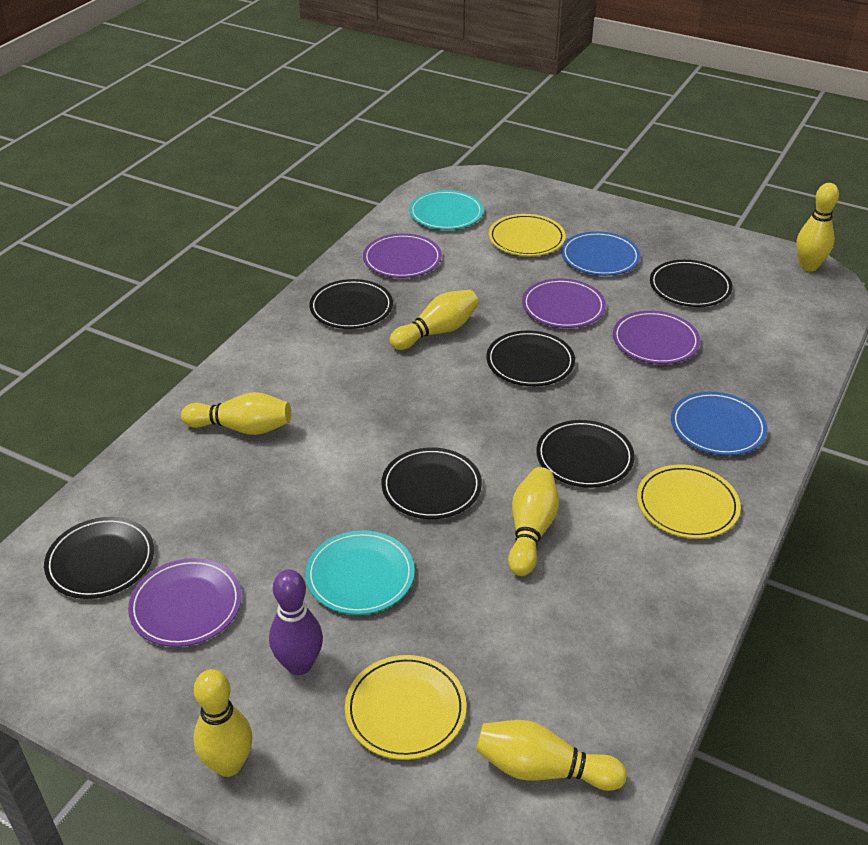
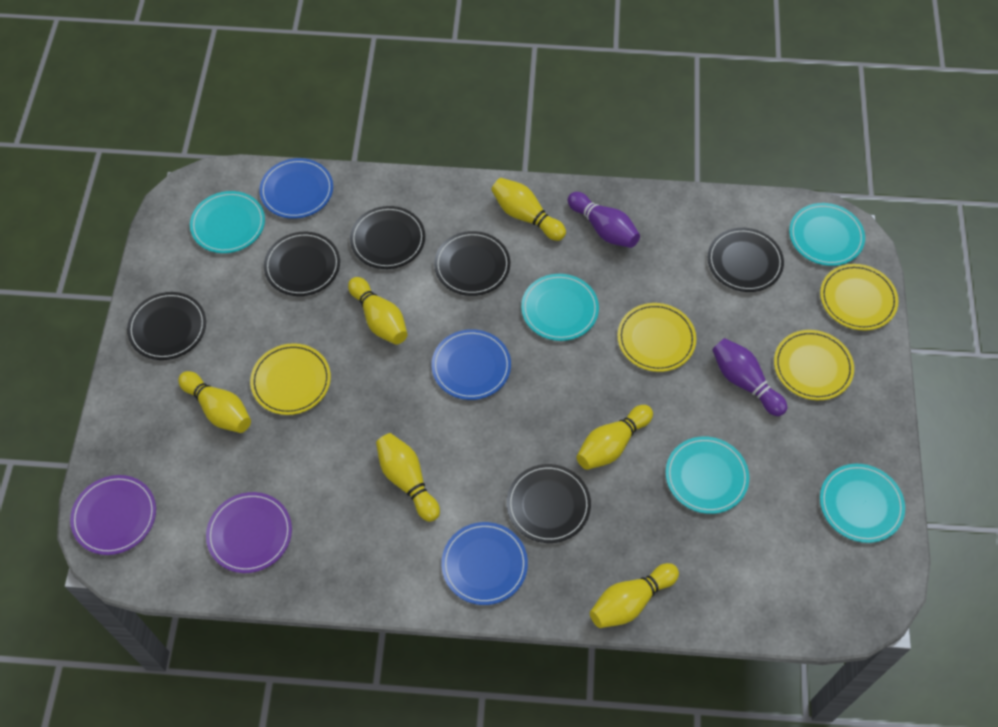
blue plate: 2 -> 3
purple bowling pin: 1 -> 2
purple plate: 4 -> 2
turquoise plate: 2 -> 5
yellow plate: 3 -> 4

